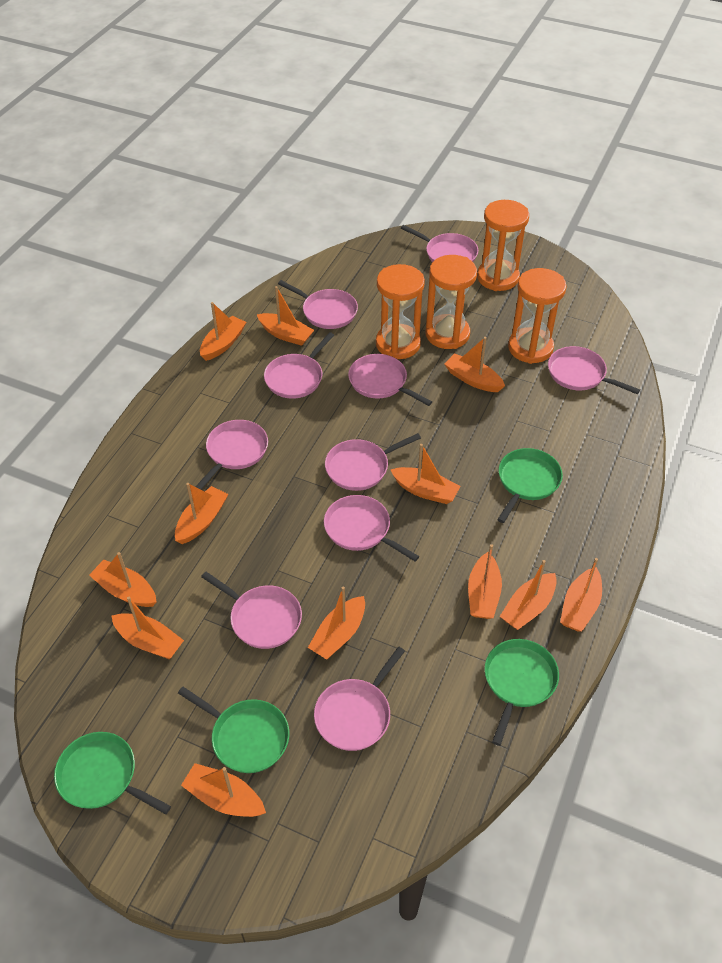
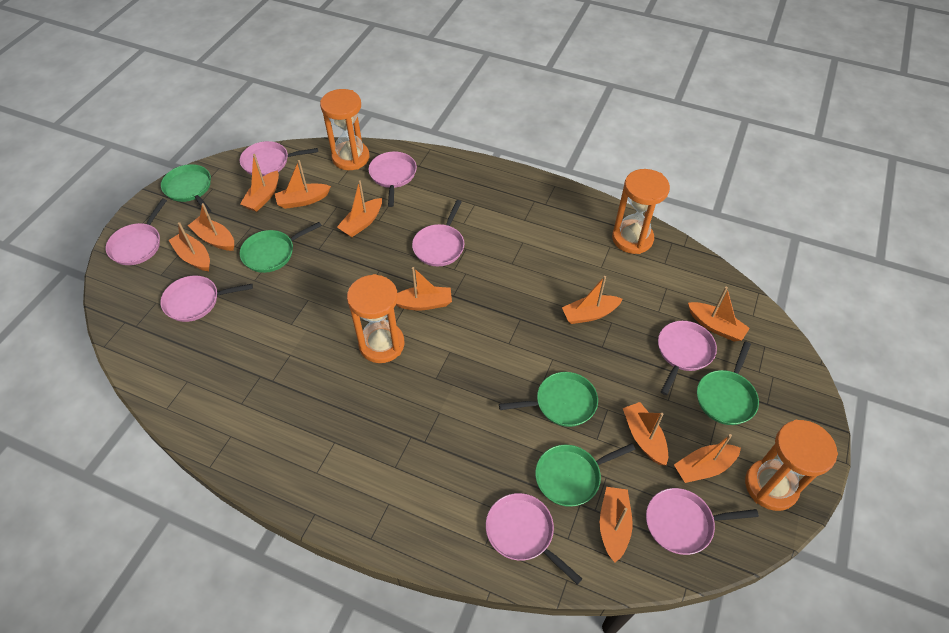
green pan: 4 -> 5
orange boat: 12 -> 11
pink pan: 10 -> 8

